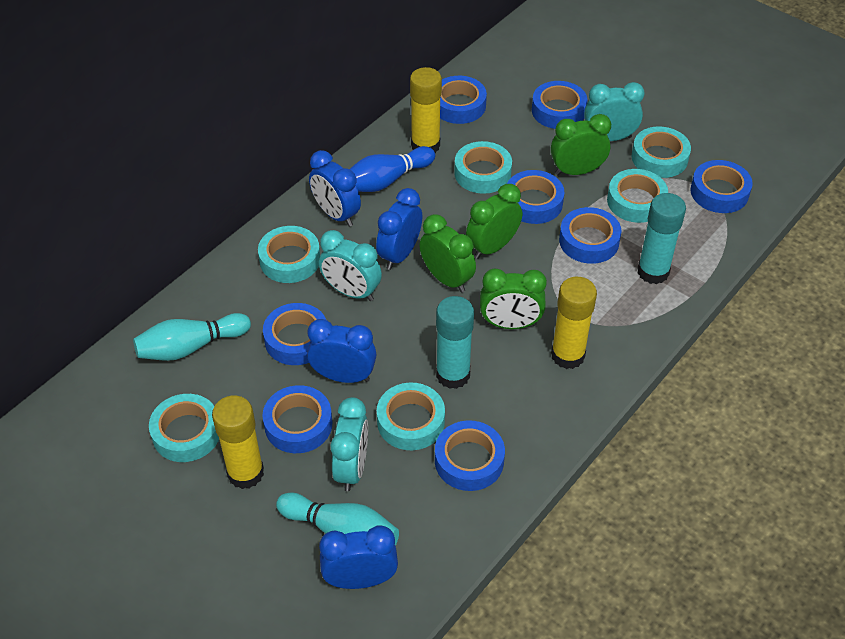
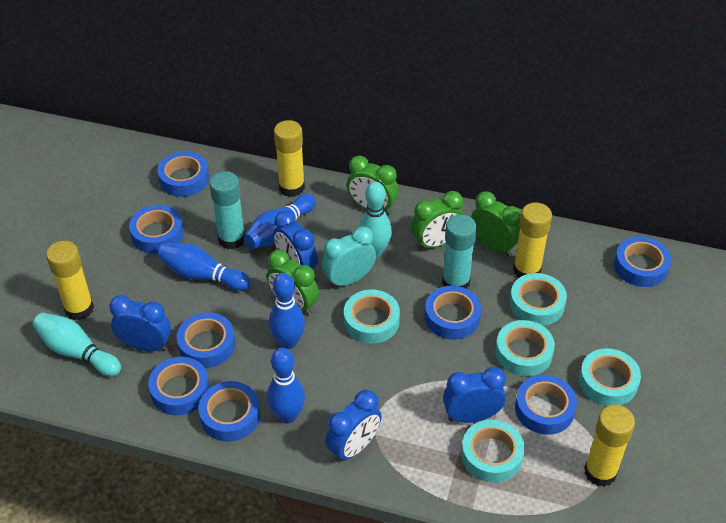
blue bowling pin: 1 -> 4
turquoise clock: 3 -> 1
turquoise tape: 6 -> 5
yellow glue stick: 3 -> 4

